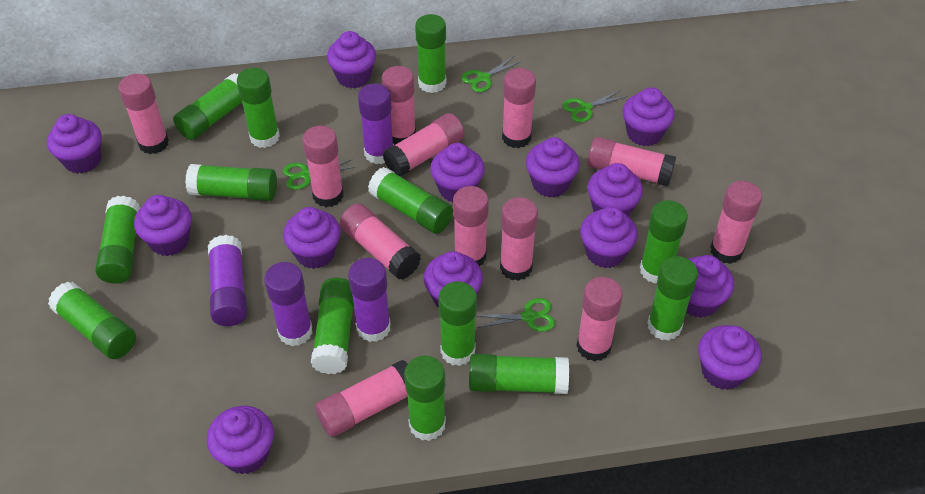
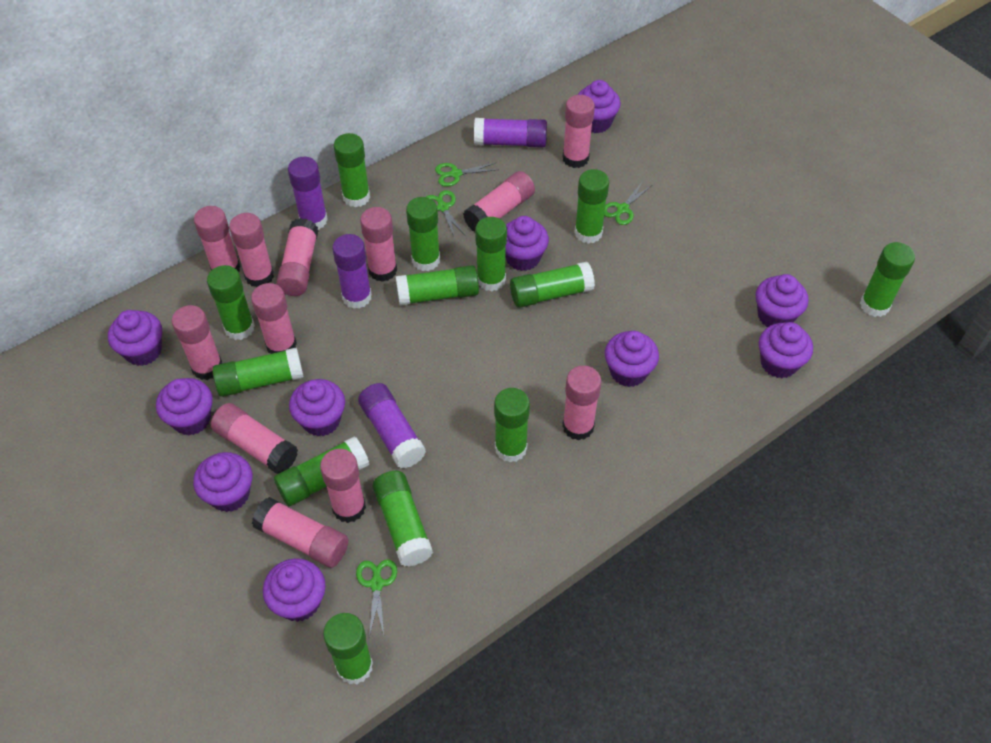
purple cupcake: 13 -> 10

